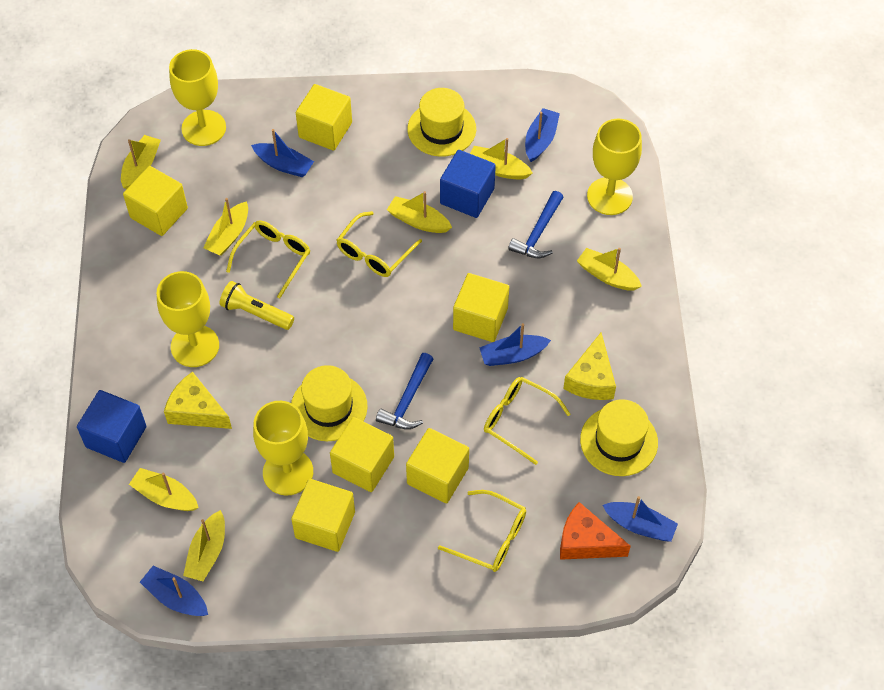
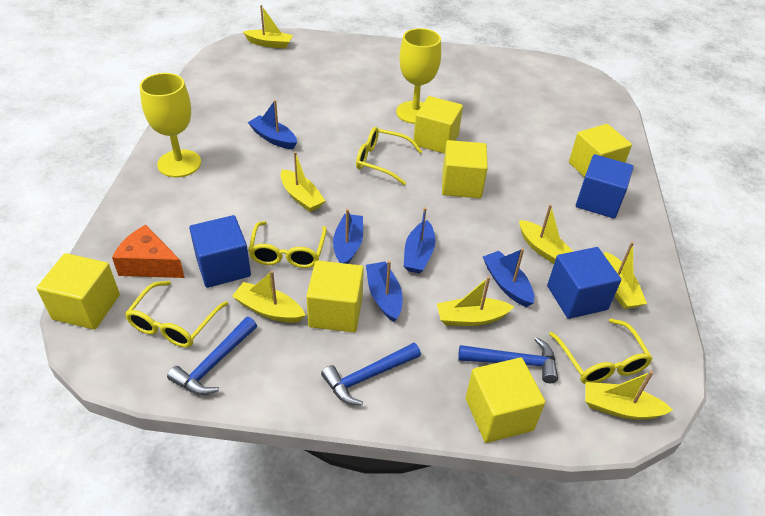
blue cube: 2 -> 3
blue hammer: 2 -> 3
yellow cheese: 2 -> 0
yellow flashlight: 1 -> 0
yellow goblet: 4 -> 2
yellow hat: 3 -> 0

